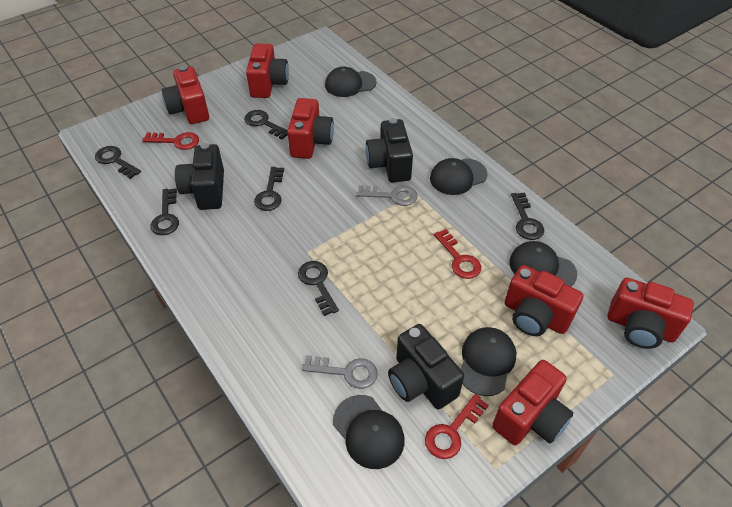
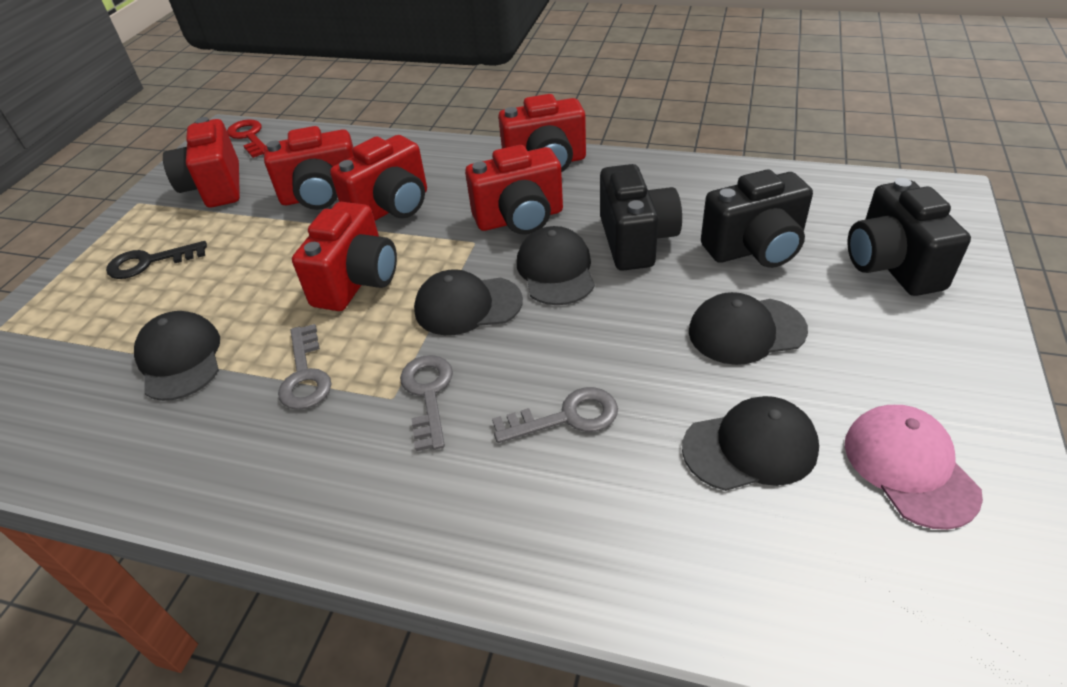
black key: 6 -> 1
grey key: 2 -> 3
pink cap: 0 -> 1
red key: 3 -> 1

